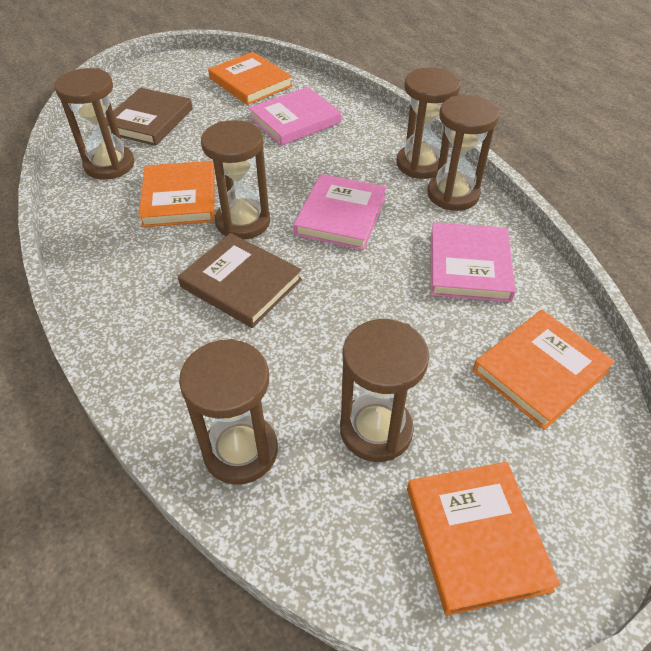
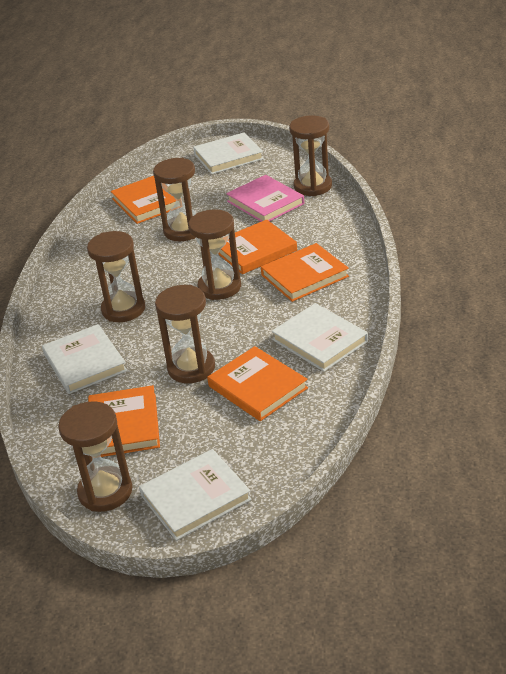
brown book: 2 -> 0
orange book: 4 -> 5
pink book: 3 -> 1
white book: 0 -> 4

